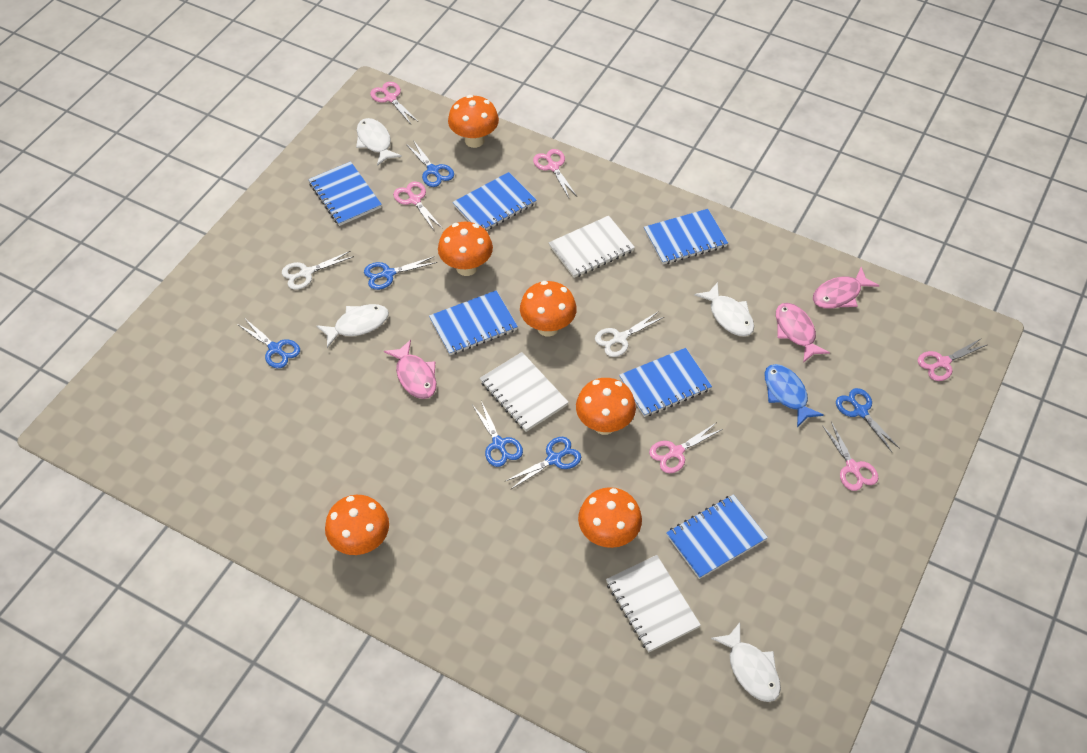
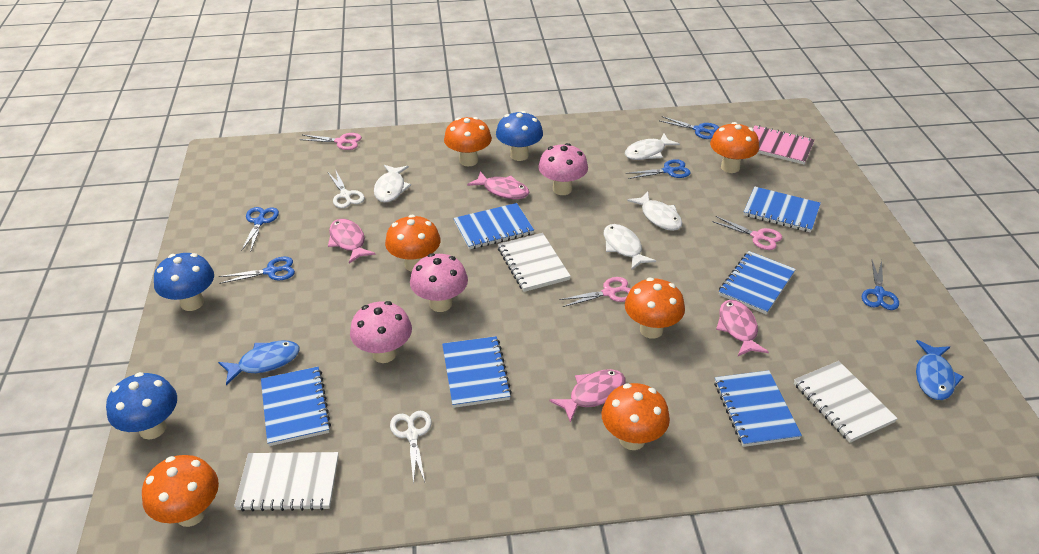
blue fish: 1 -> 2
blue mushroom: 0 -> 3
blue scissors: 6 -> 5
pink fish: 3 -> 4
pink mushroom: 0 -> 3
pink notebook: 0 -> 1
pink scissors: 6 -> 3

